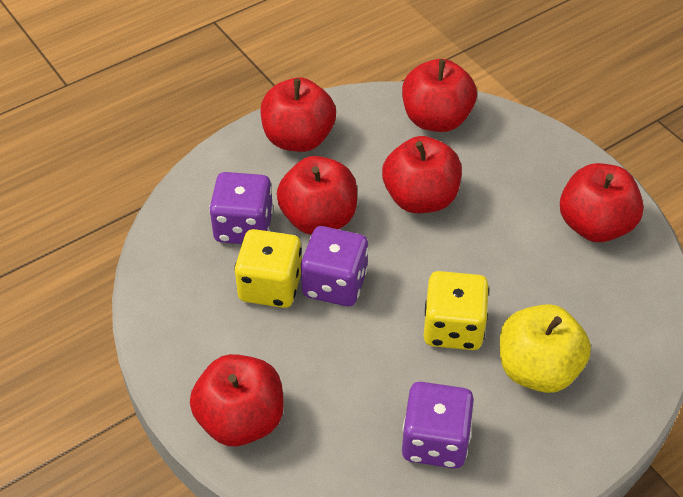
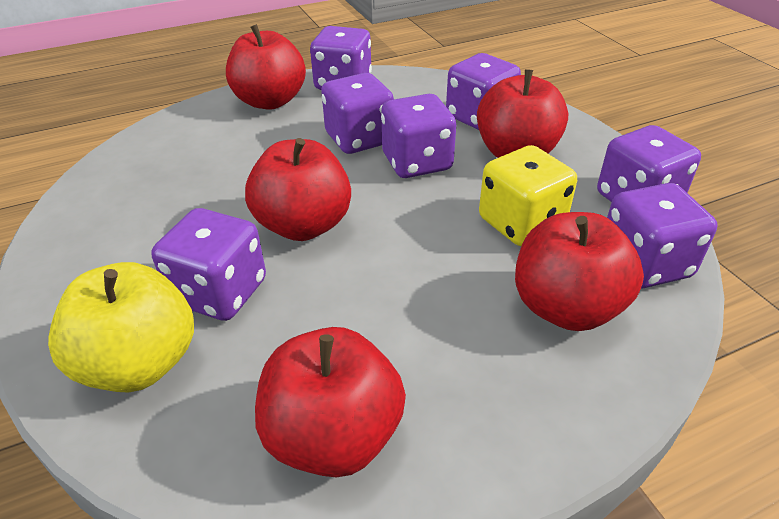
purple dice: 3 -> 7
red apple: 6 -> 5
yellow dice: 2 -> 1

